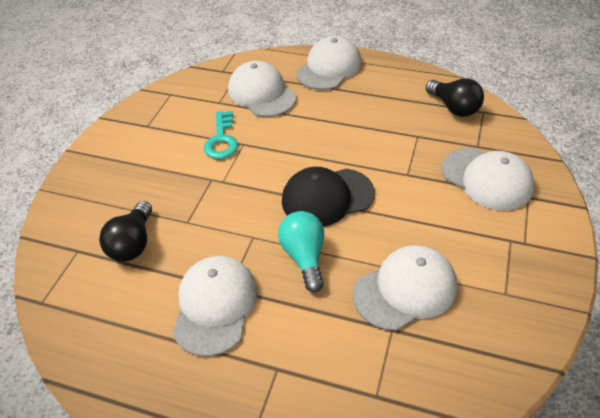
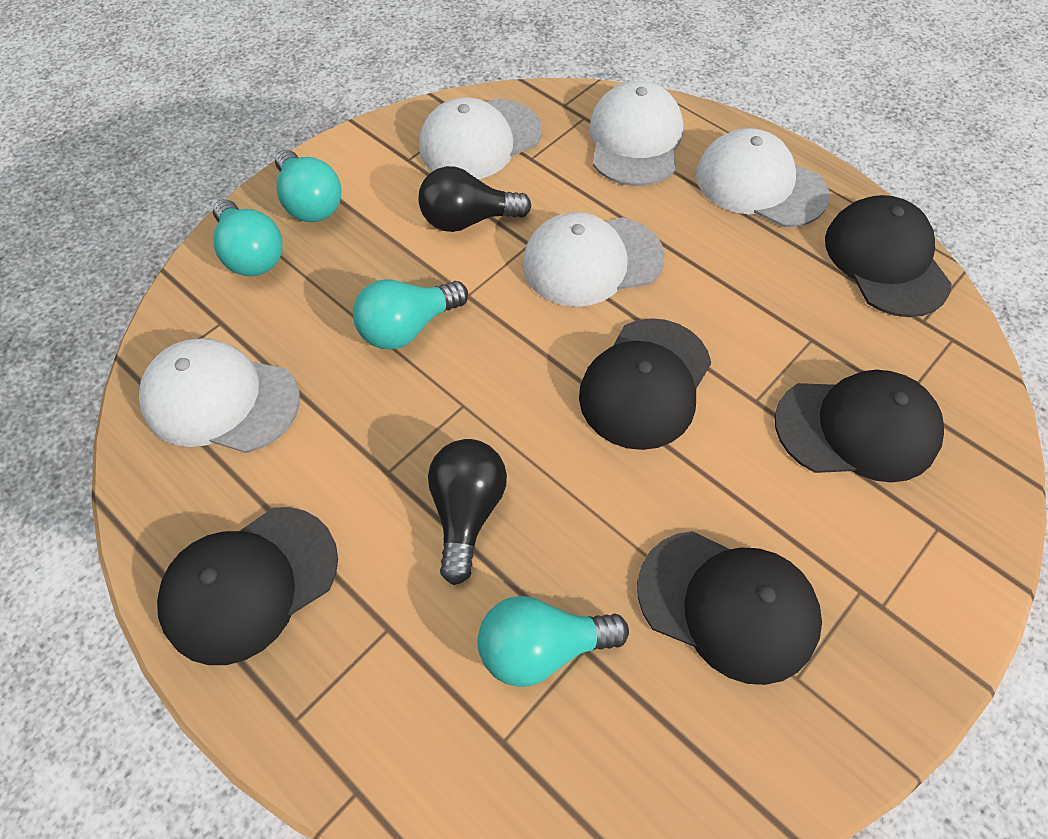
black cap: 1 -> 5
turquoise key: 1 -> 0
turquoise light bulb: 1 -> 4

